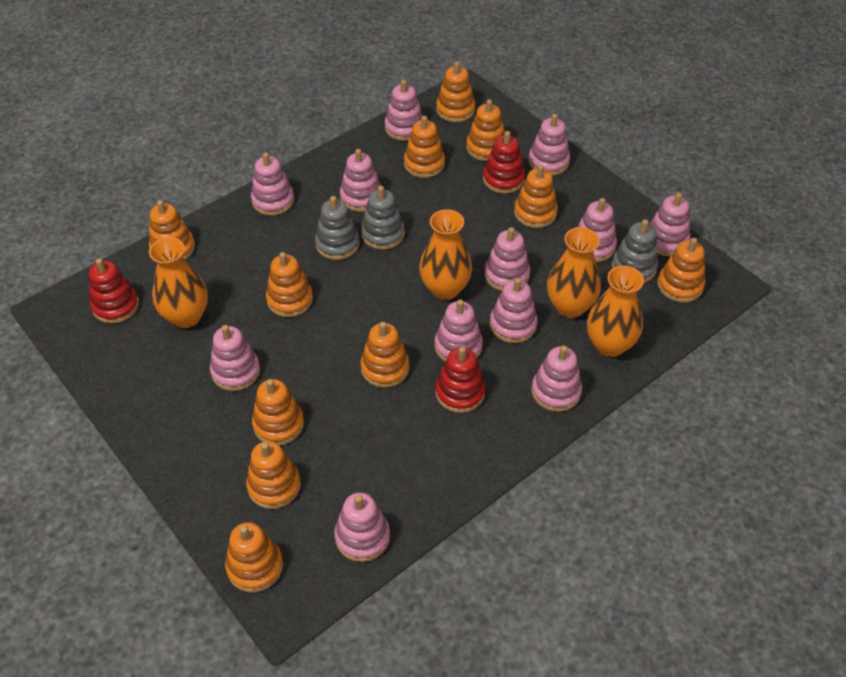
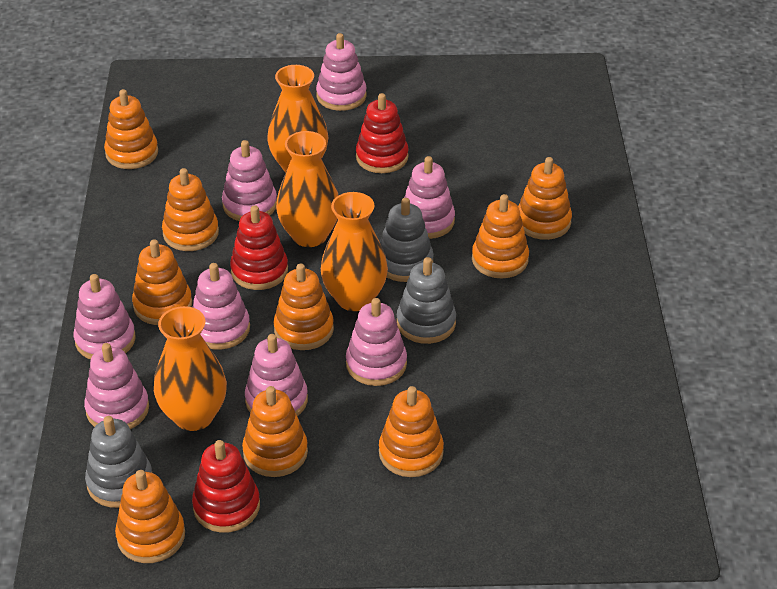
orange stacking toy: 11 -> 9
pink stacking toy: 12 -> 8

